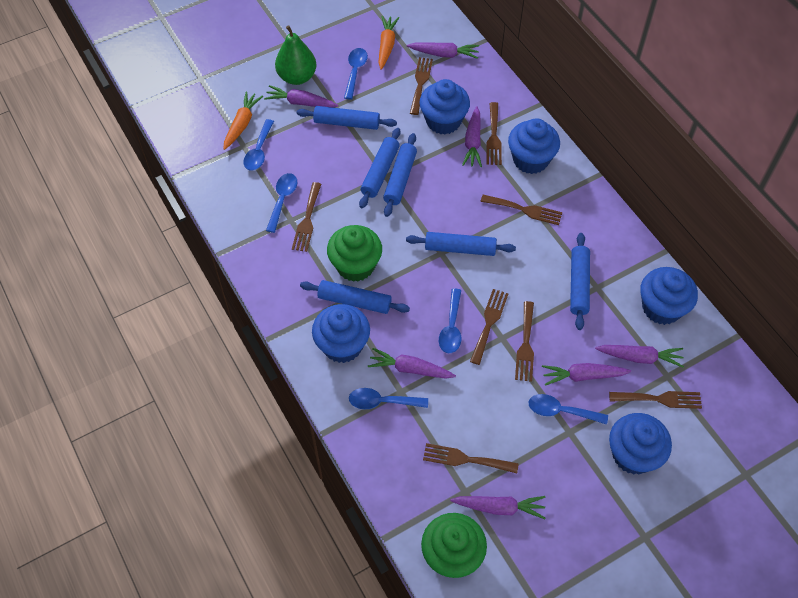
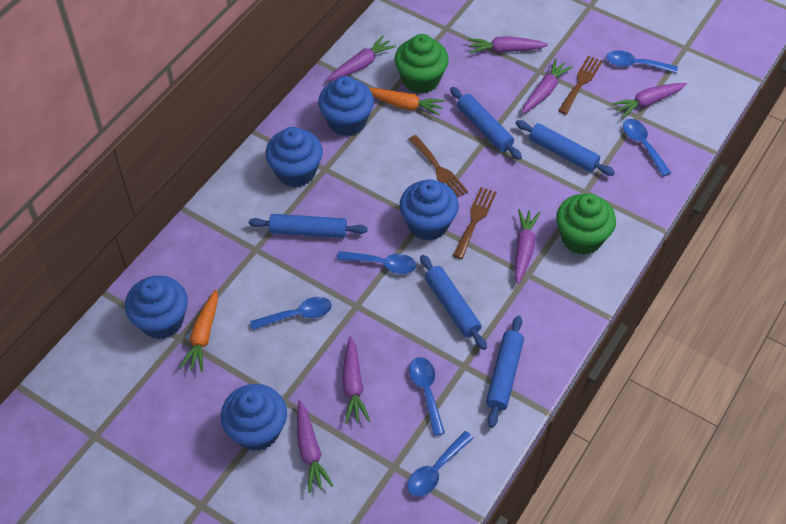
blue rolling pin: 6 -> 5
brown fork: 8 -> 3
green pear: 1 -> 0

